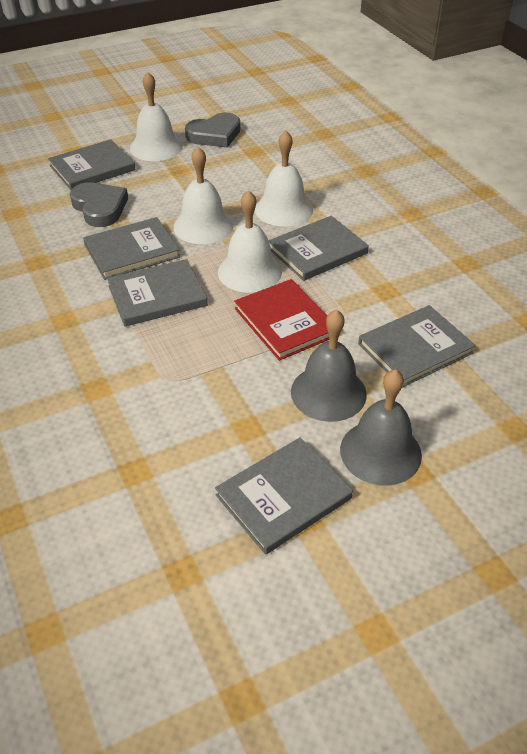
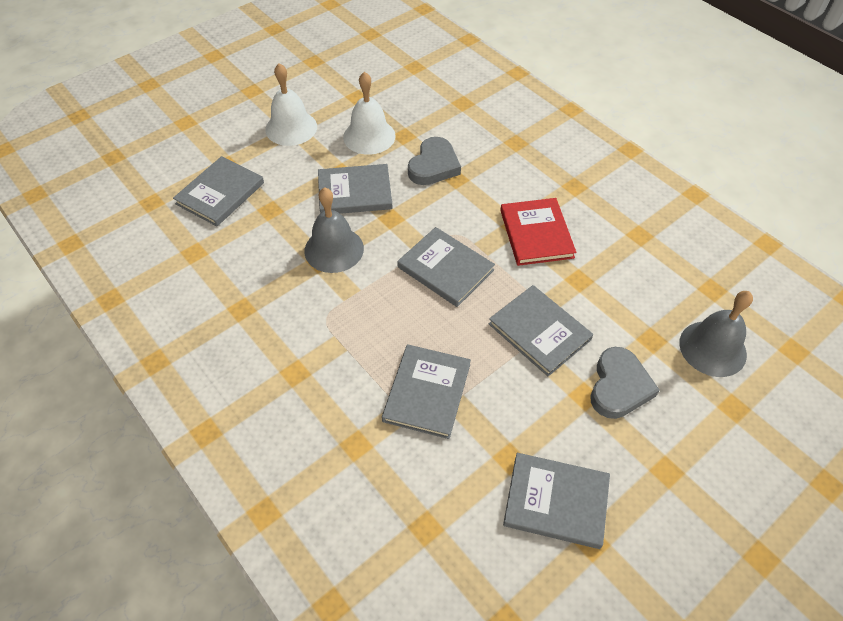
white bell: 4 -> 2

